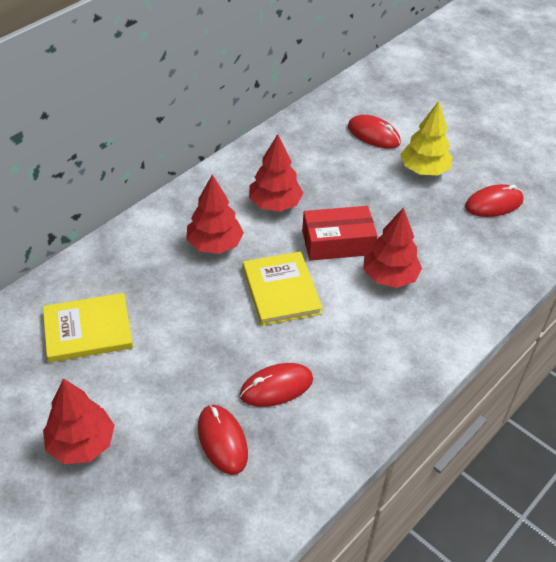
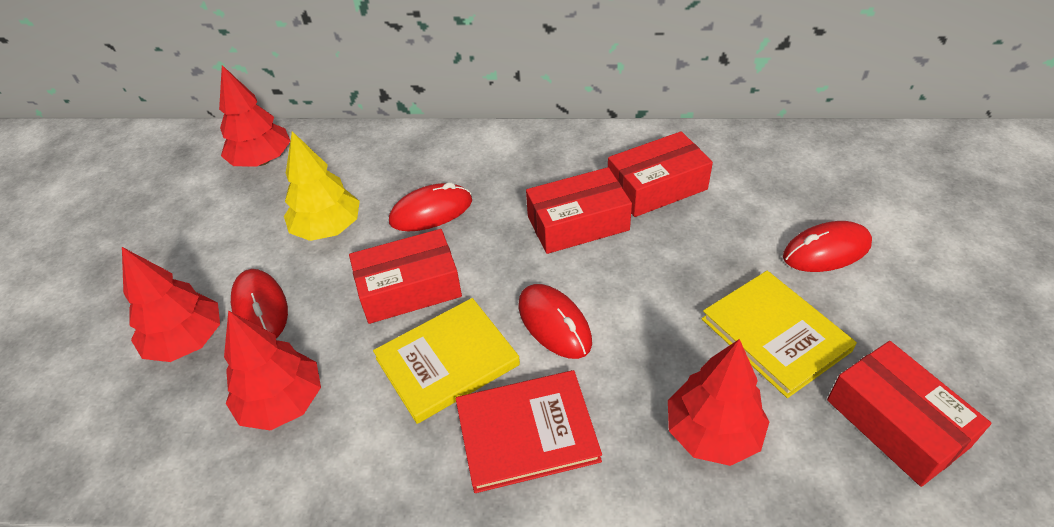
red book: 0 -> 1
red box: 1 -> 4

